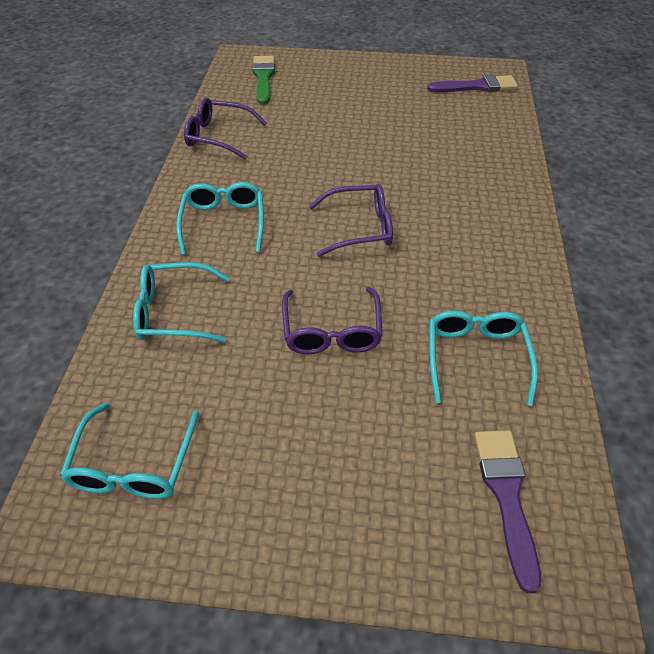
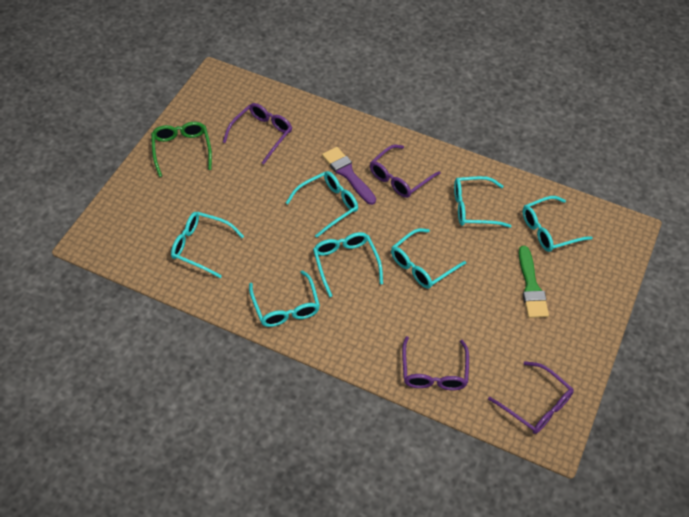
green glasses: 0 -> 1
purple brush: 2 -> 1
purple glasses: 3 -> 4
turquoise glasses: 4 -> 7

